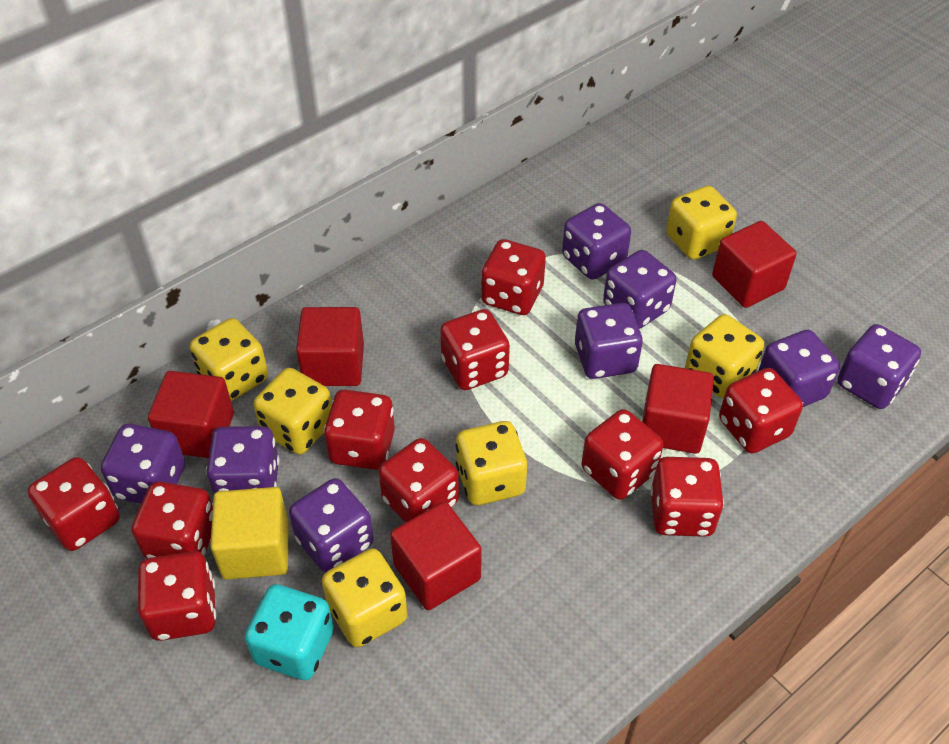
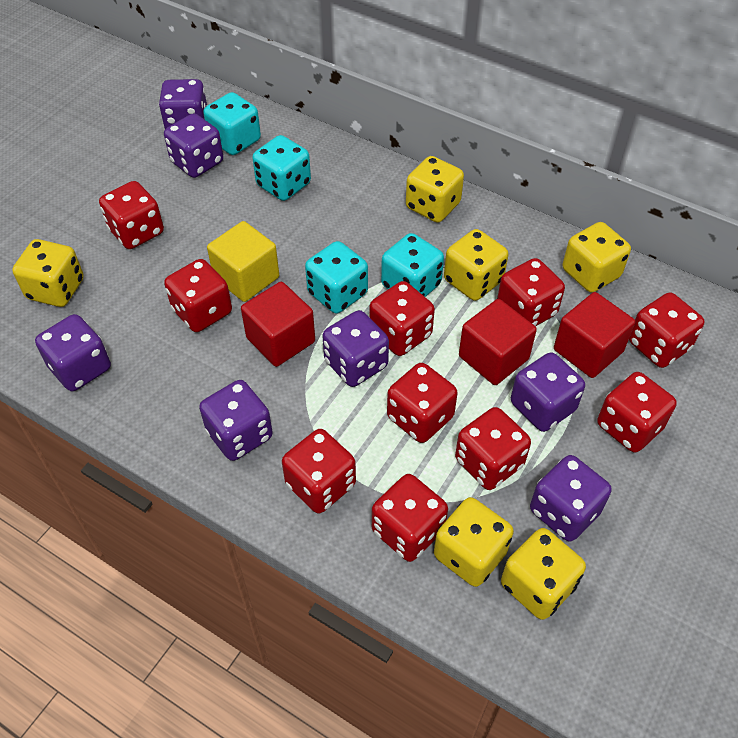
purple dice: 8 -> 7
red cube: 5 -> 3
turquoise dice: 1 -> 4

